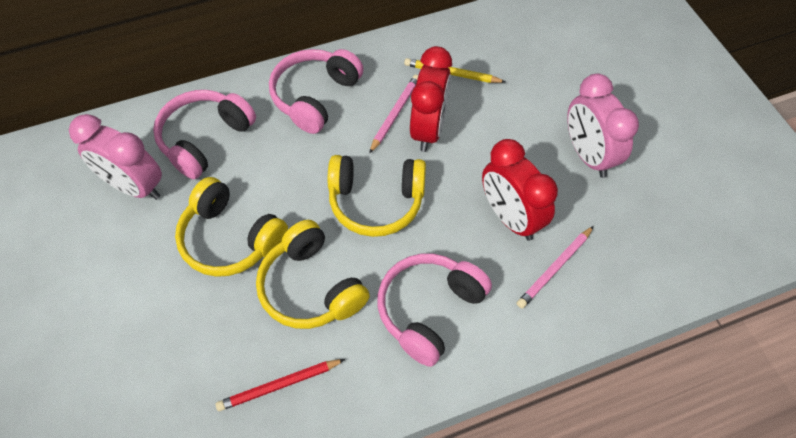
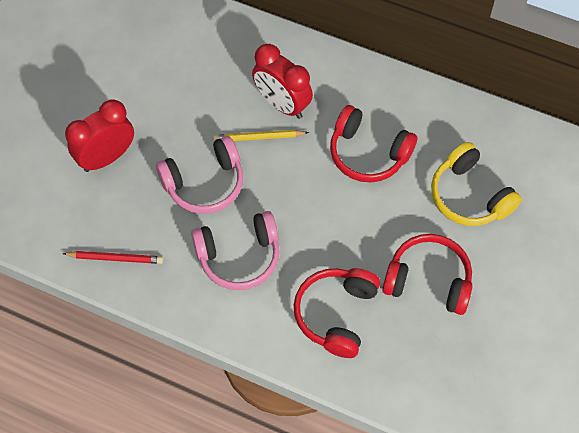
pink clock: 2 -> 0
pink headphones: 3 -> 2
pink pencil: 2 -> 0
red headphones: 0 -> 3
yellow headphones: 3 -> 1

